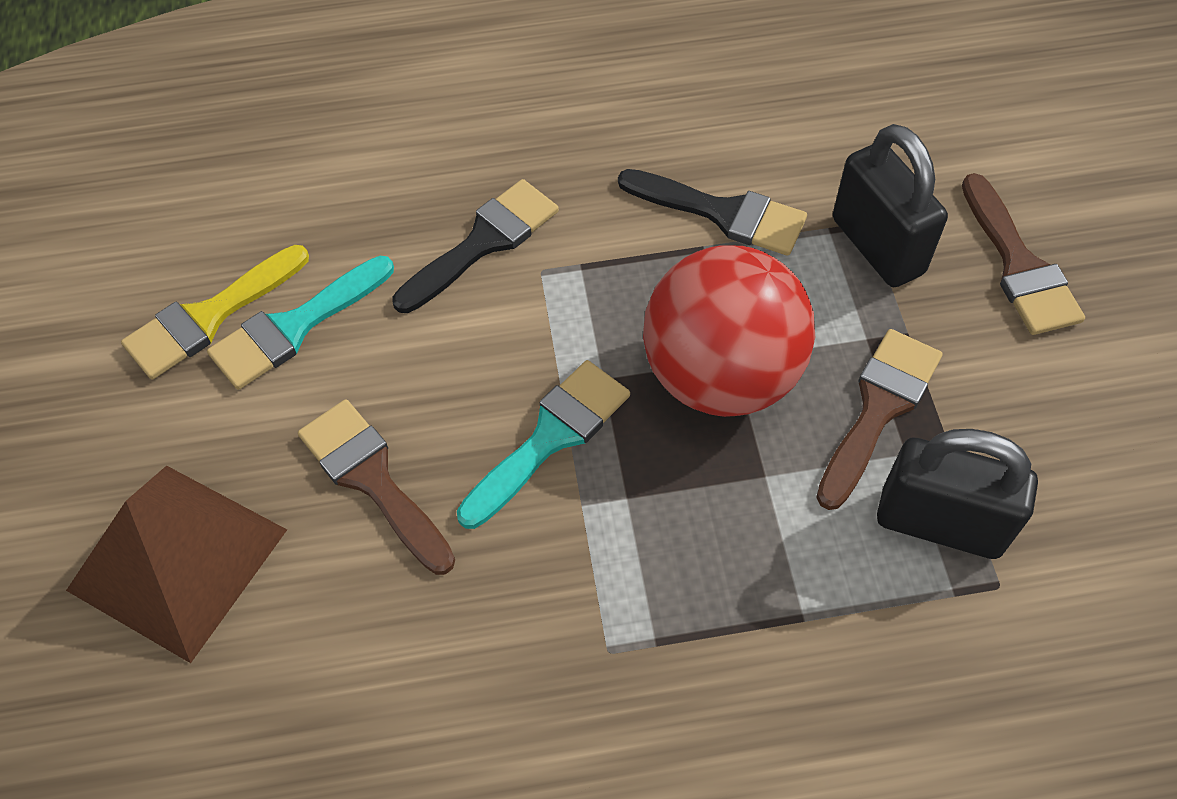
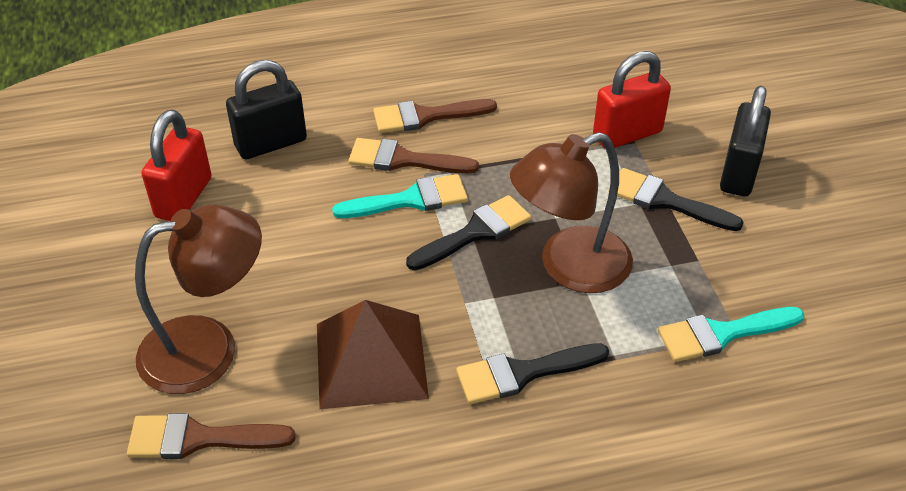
black brush: 2 -> 3
brown lamp: 0 -> 2
red ball: 1 -> 0
red padlock: 0 -> 2
yellow brush: 1 -> 0

